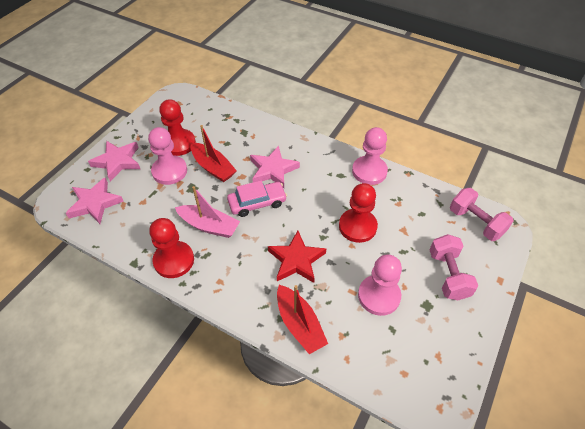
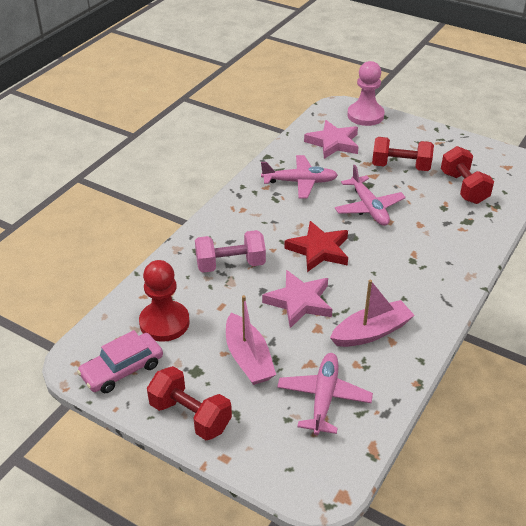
pink boat: 1 -> 2
pink dumbbell: 2 -> 1
pink pawn: 3 -> 1
pink plane: 0 -> 3
pink star: 3 -> 2
red boat: 2 -> 0
red dumbbell: 0 -> 3
red pawn: 3 -> 1

